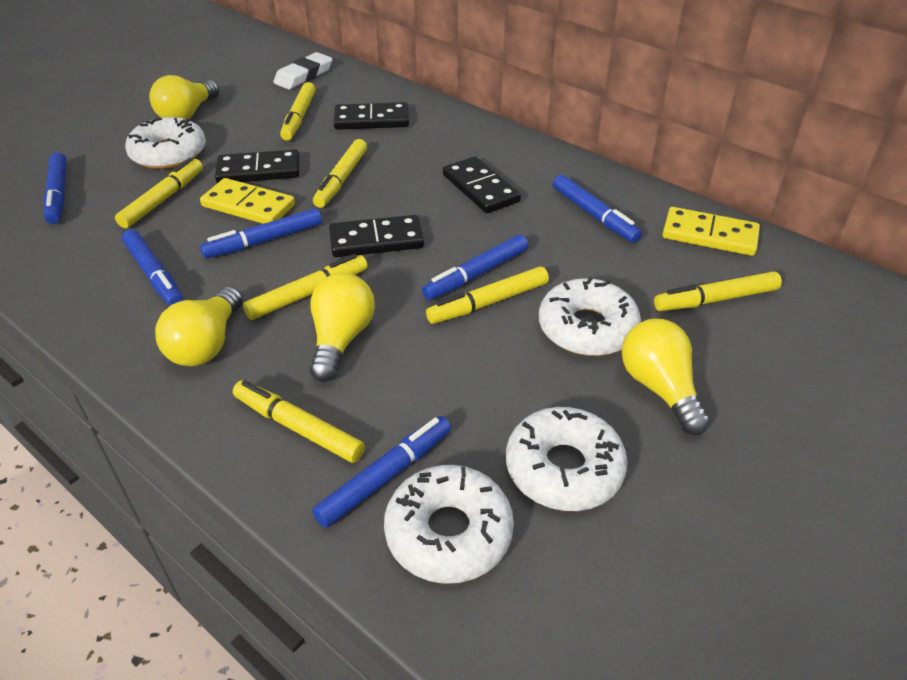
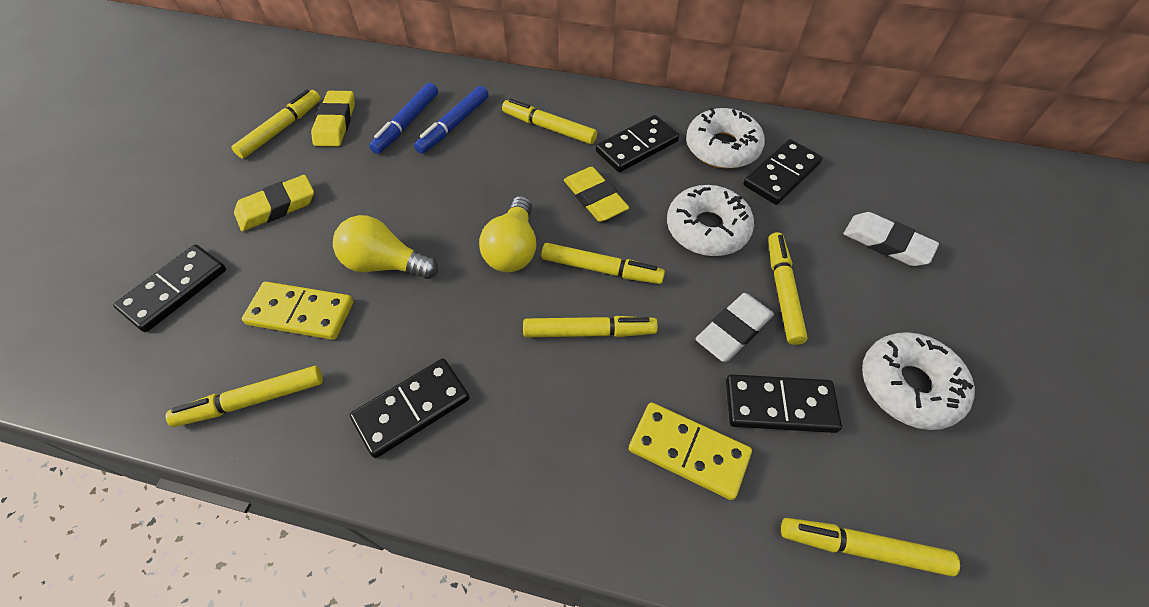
black domino: 4 -> 5
blue marker: 6 -> 2
white donut: 4 -> 3
white eraser: 1 -> 2
yellow eraser: 0 -> 3
yellow light bulb: 4 -> 2

